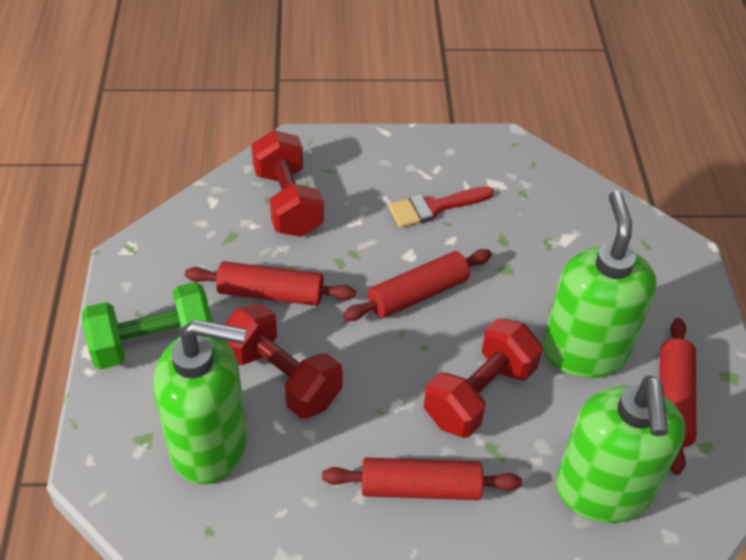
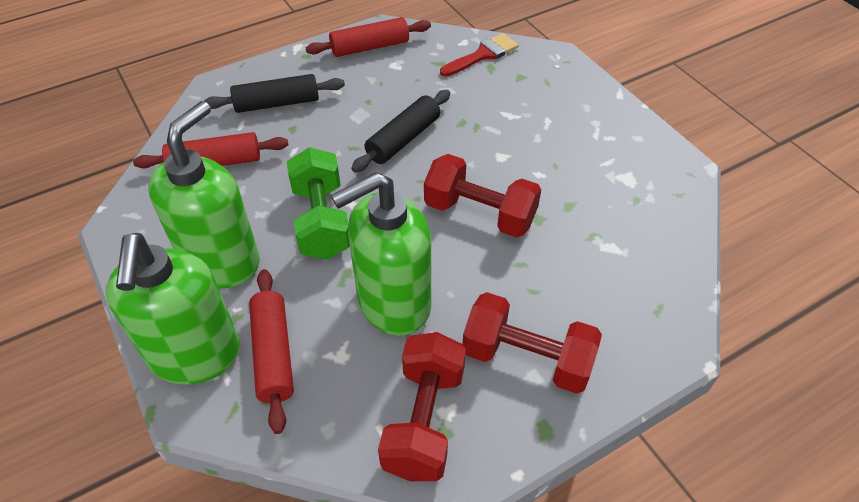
black rolling pin: 0 -> 2
red rolling pin: 4 -> 3

